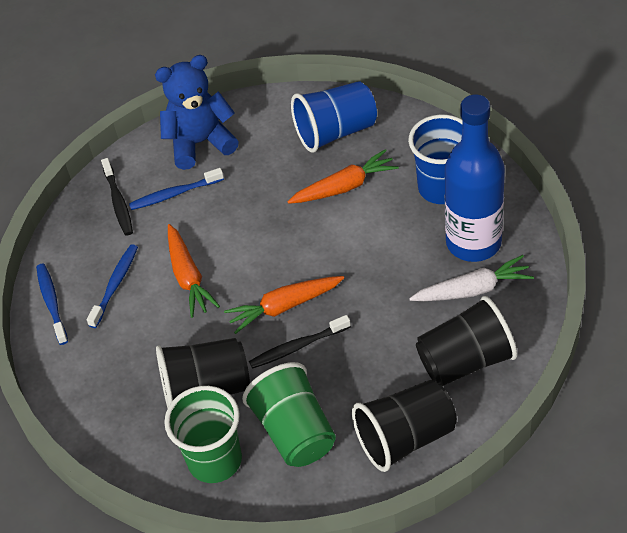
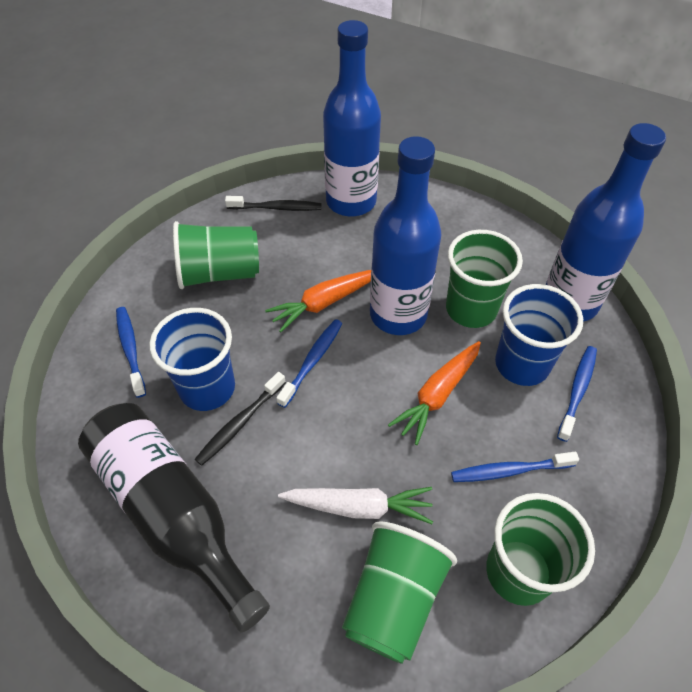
black bottle: 0 -> 1
black cup: 3 -> 0
blue bottle: 1 -> 3
blue teddy bear: 1 -> 0
blue toothbrush: 3 -> 4
green cup: 2 -> 4
orange carrot: 3 -> 2

